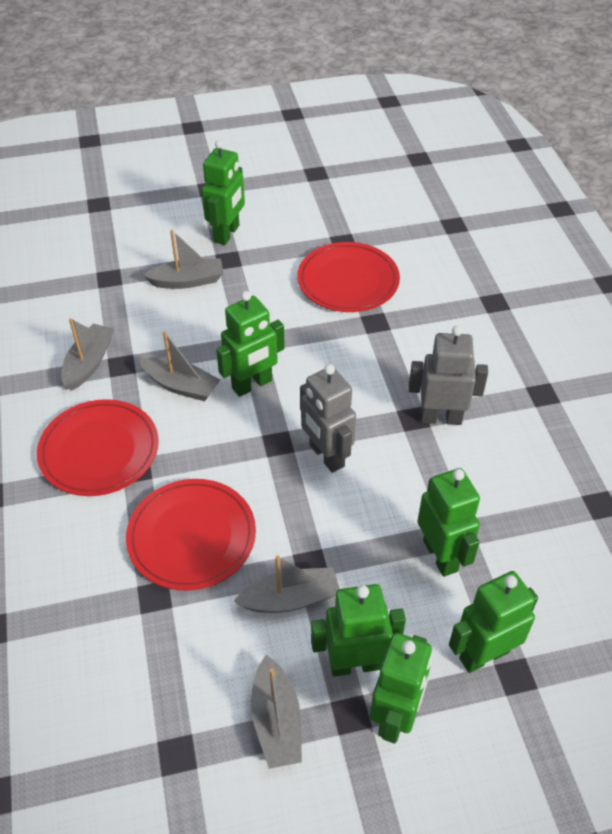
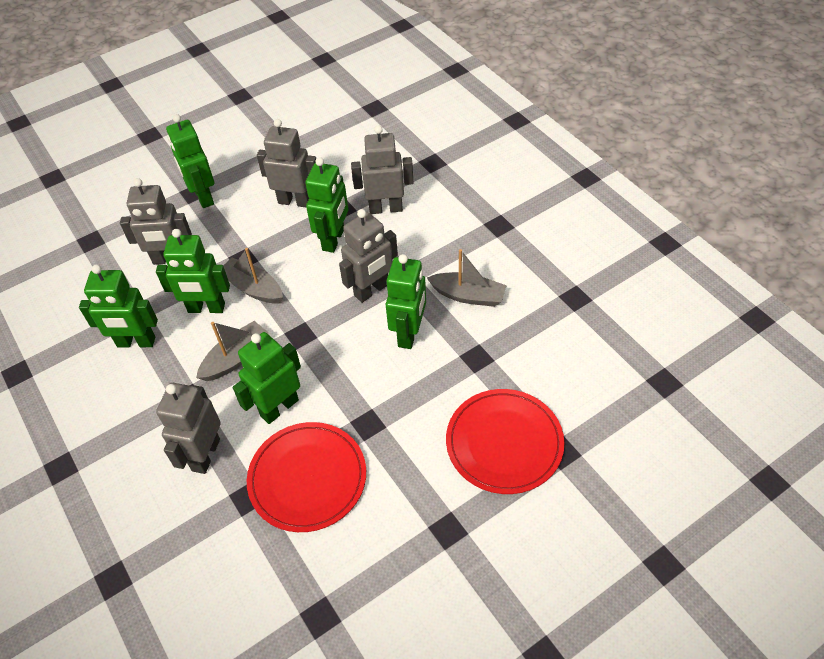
grey boat: 5 -> 3
grey robot: 2 -> 5
red plate: 3 -> 2

